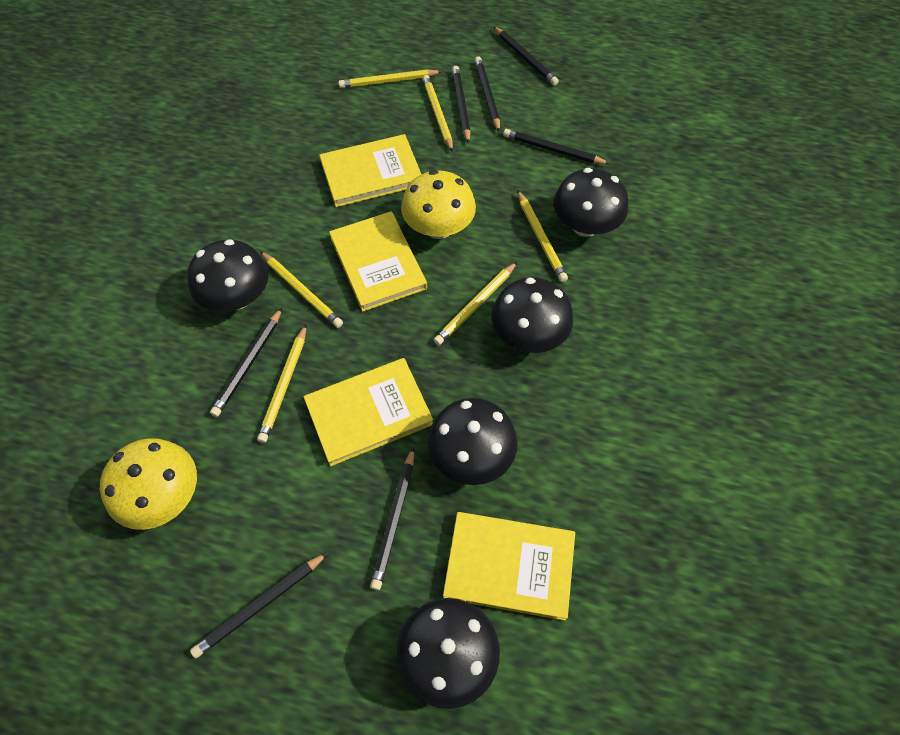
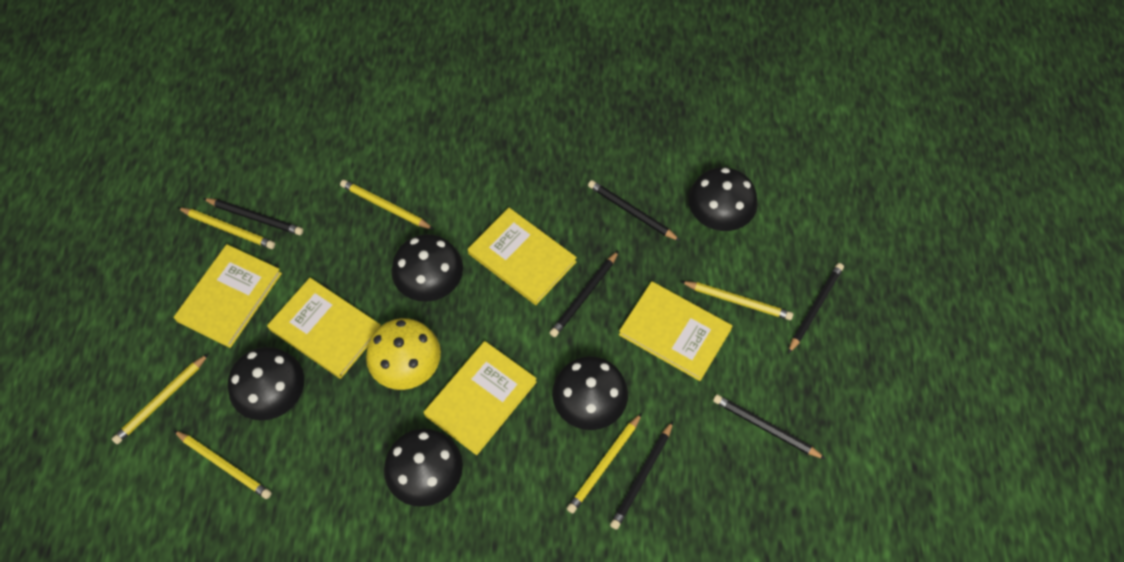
black pencil: 7 -> 6
yellow book: 4 -> 5
yellow mushroom: 2 -> 1

